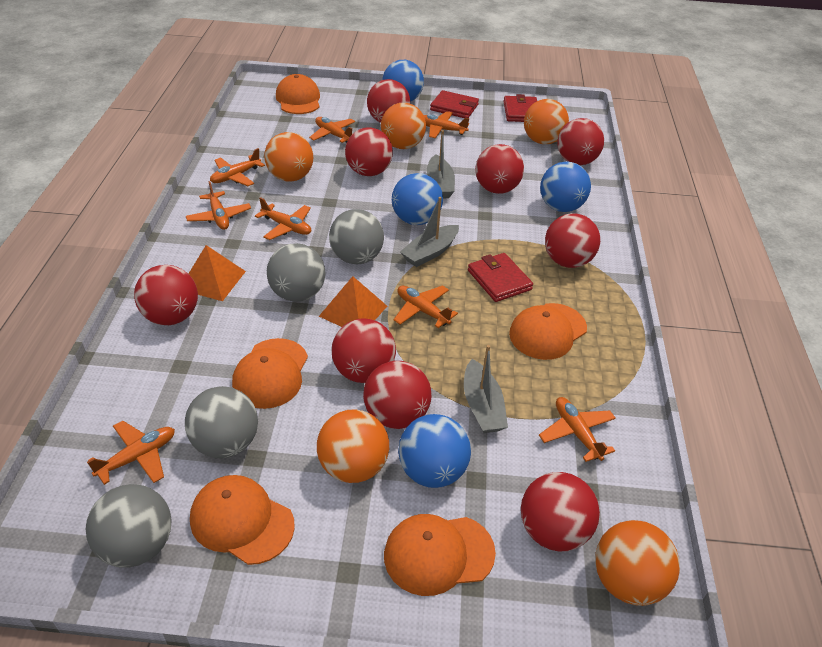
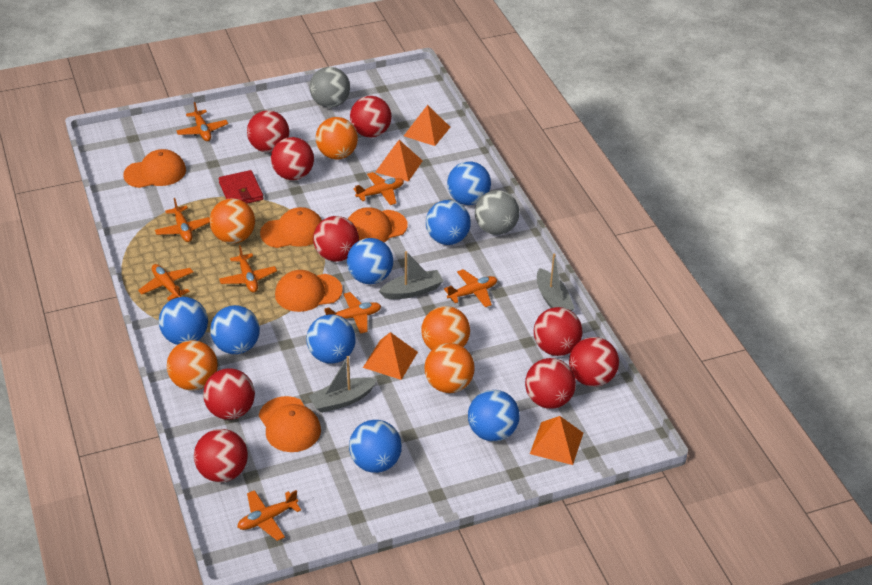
blue ball: 4 -> 8
grey ball: 4 -> 2
orange pyramid: 2 -> 4
red wallet: 3 -> 1

